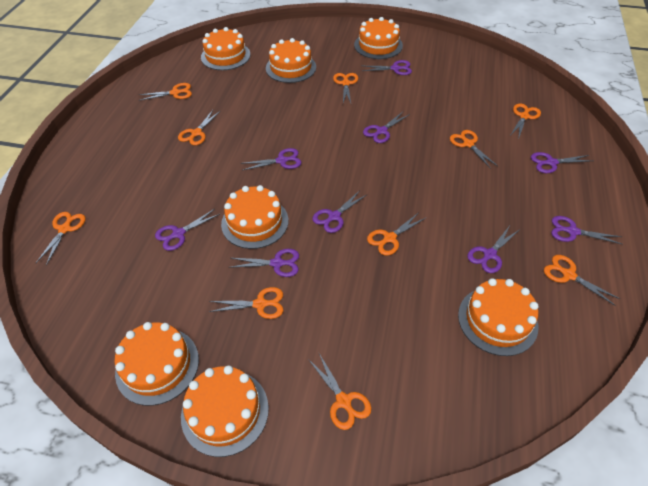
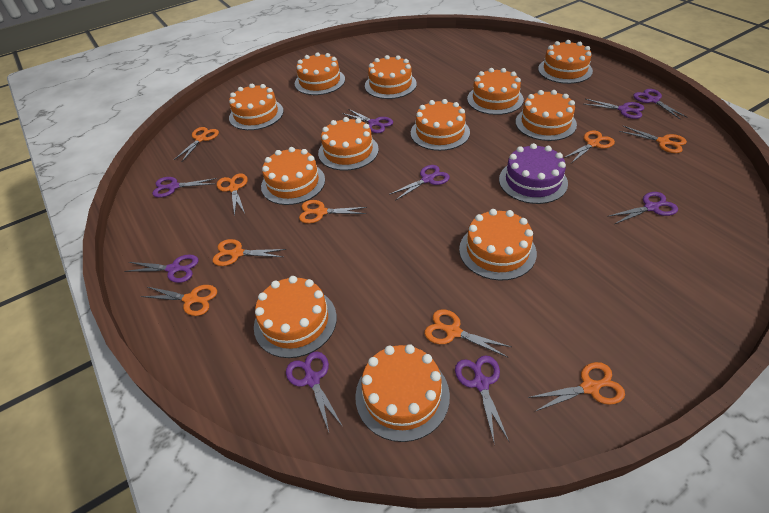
orange cake: 7 -> 12
orange scissors: 10 -> 9
purple cake: 0 -> 1

